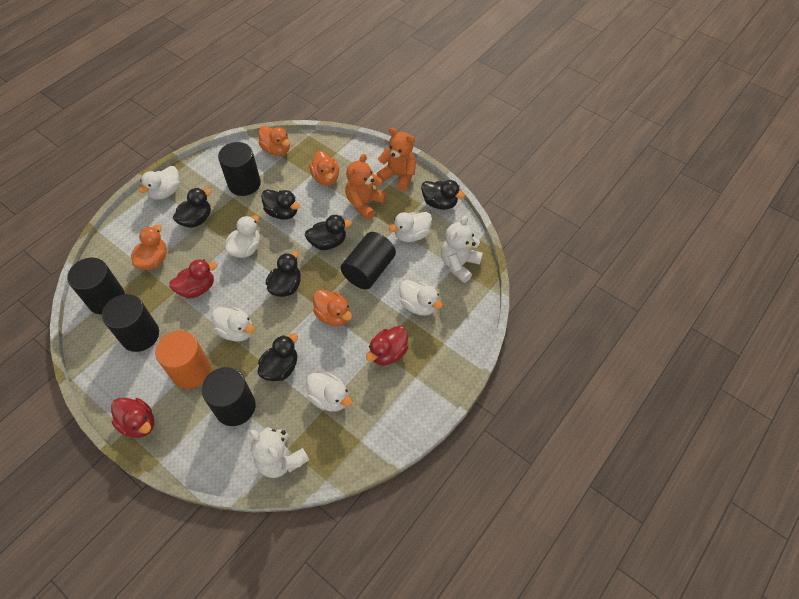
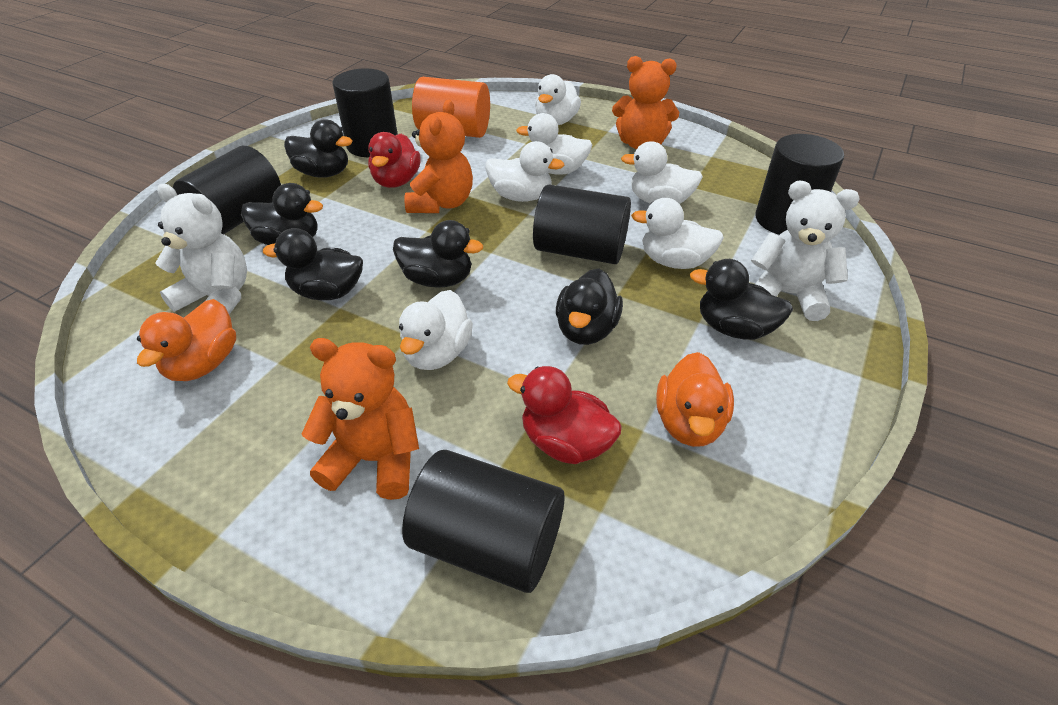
orange duck: 4 -> 2
orange teddy bear: 2 -> 3
red duck: 3 -> 2

